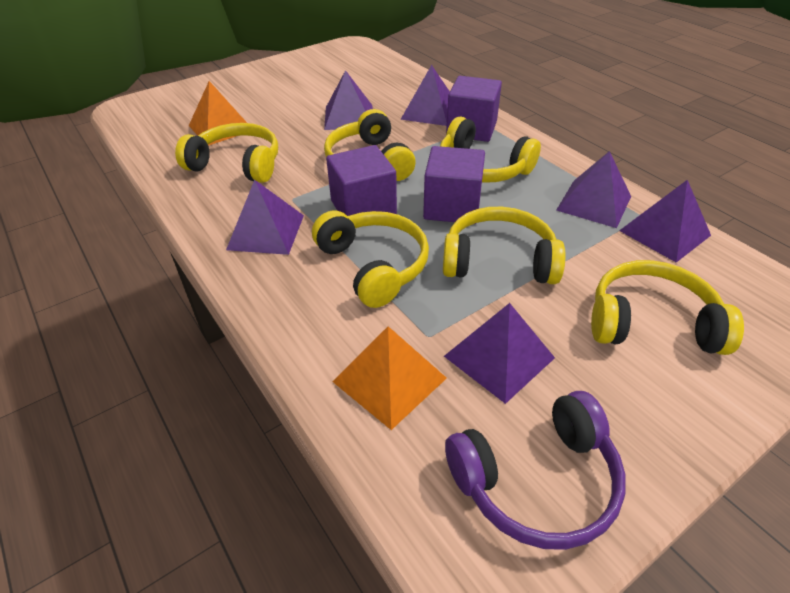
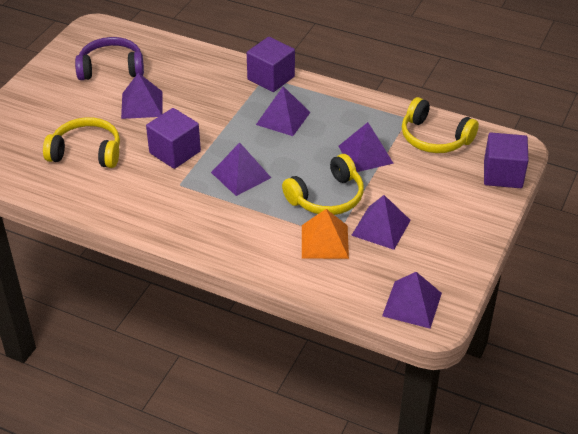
orange pyramid: 2 -> 1
yellow headphones: 6 -> 3

